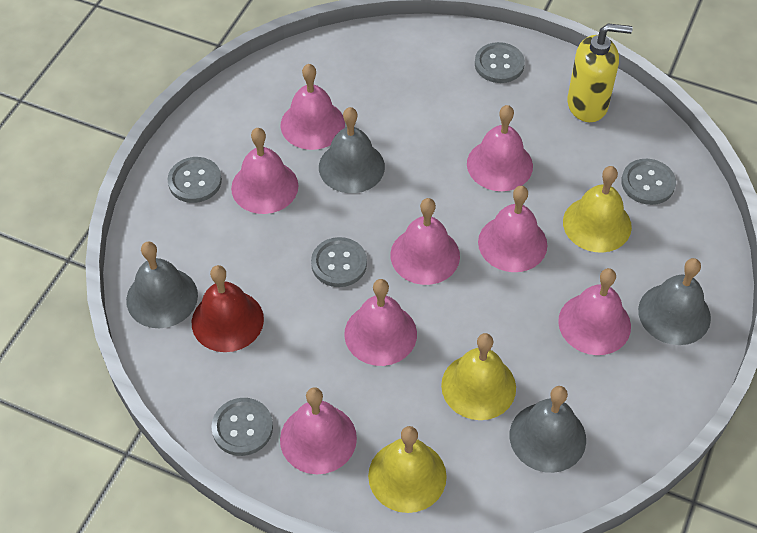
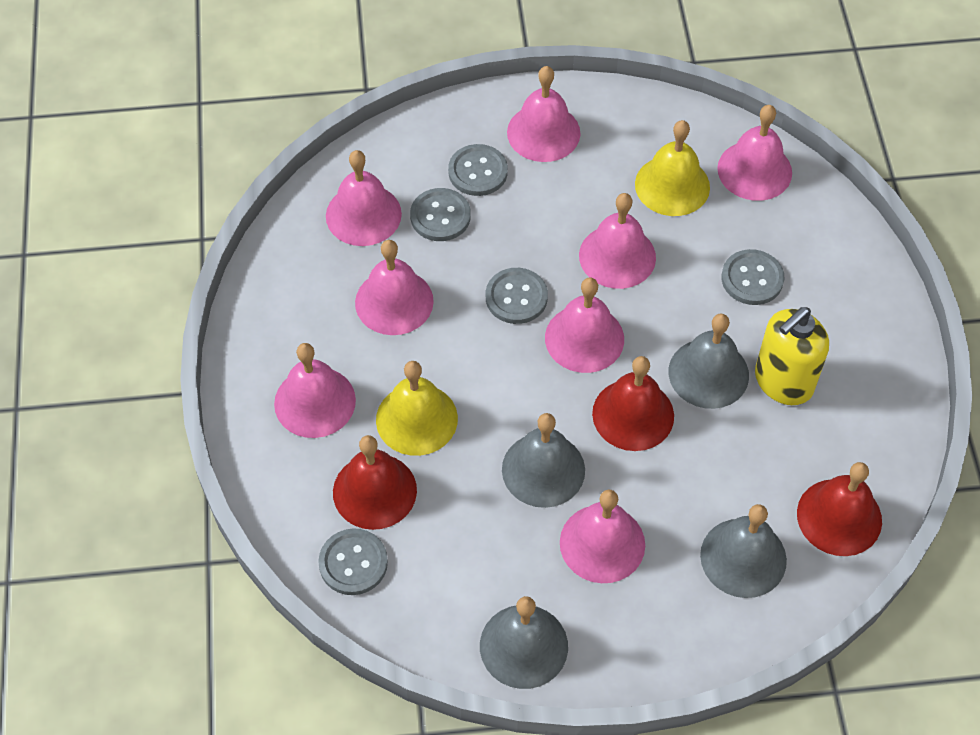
red bell: 1 -> 3
yellow bell: 3 -> 2

